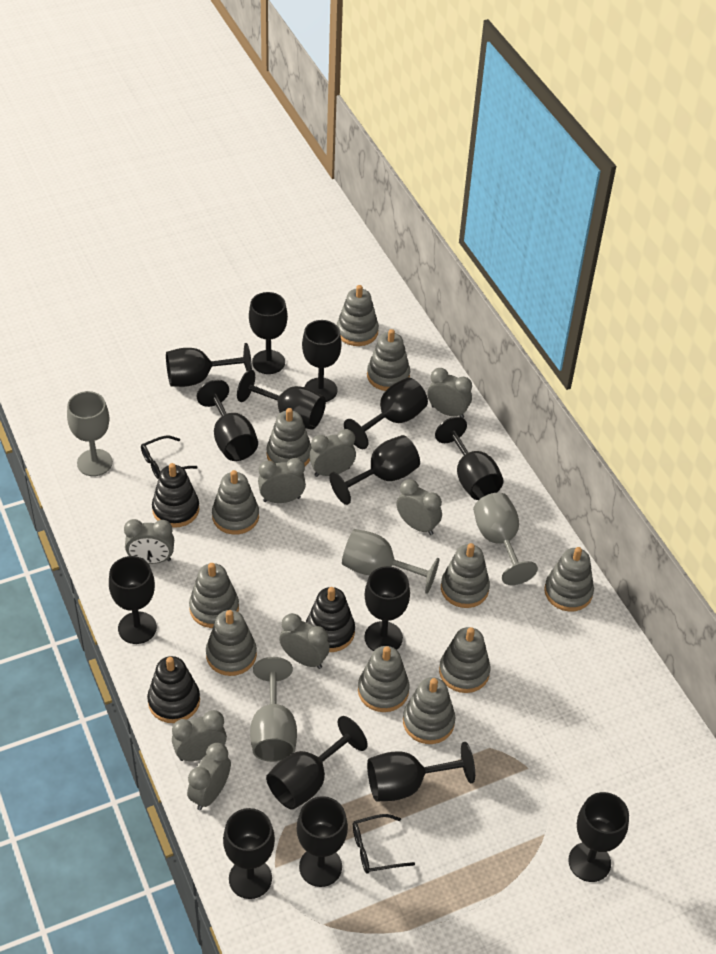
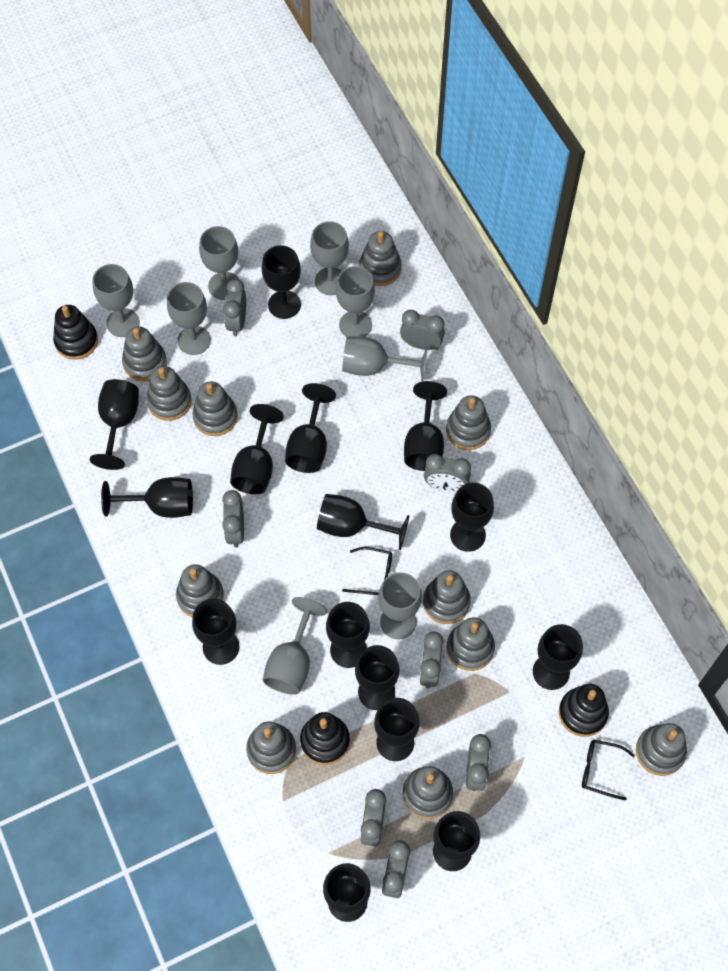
grey goblet: 4 -> 8

